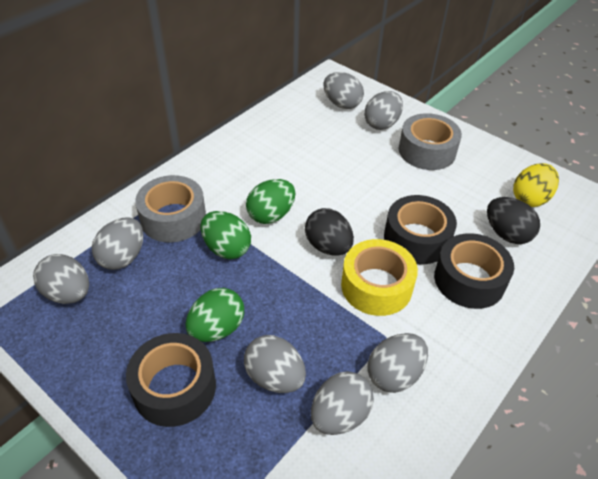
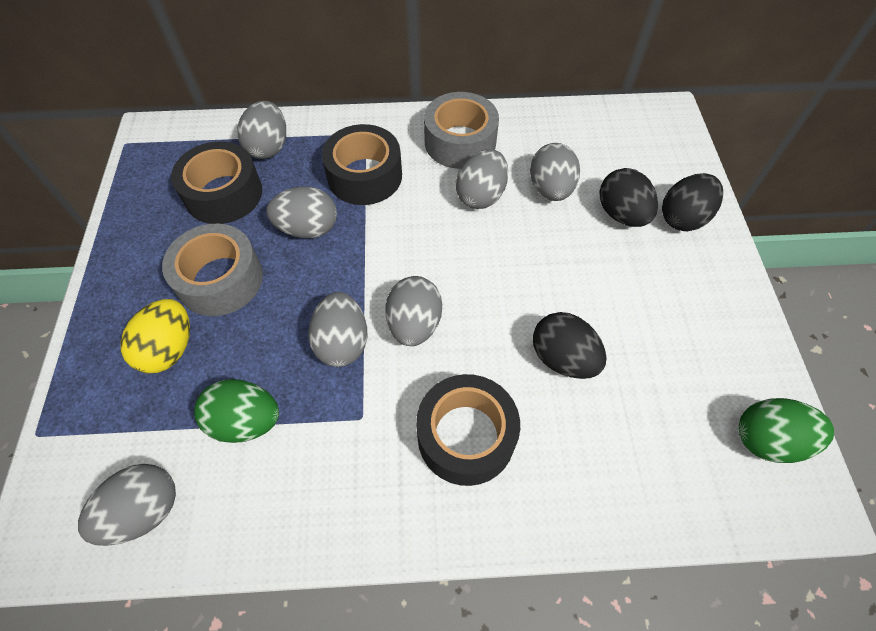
black egg: 2 -> 3
green egg: 3 -> 2
yellow tape: 1 -> 0

